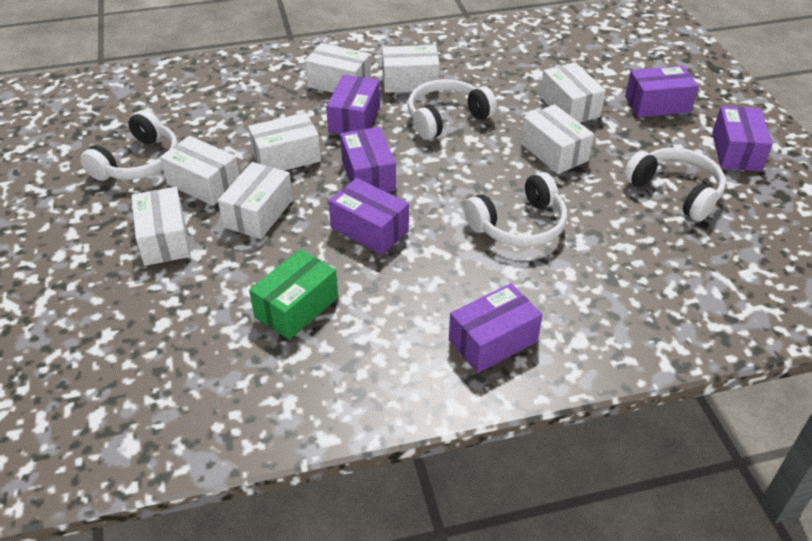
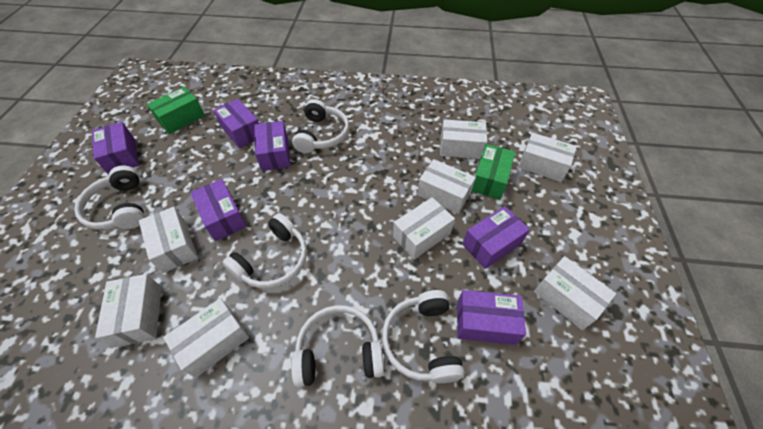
green box: 1 -> 2
white headphones: 4 -> 5

